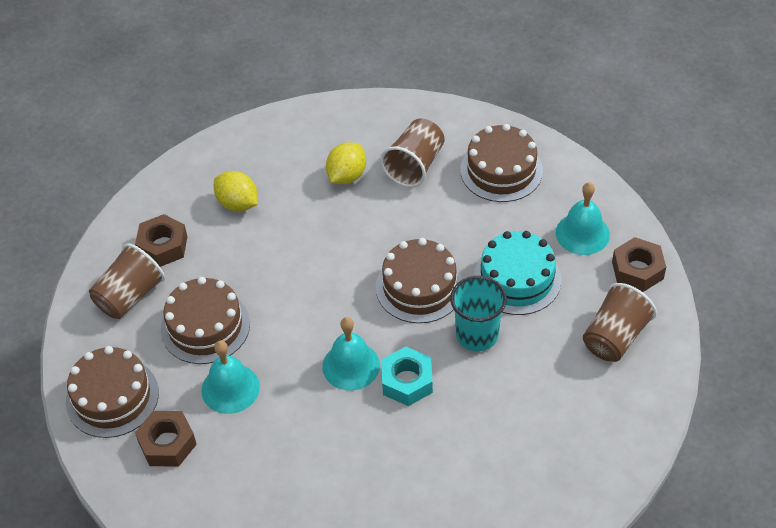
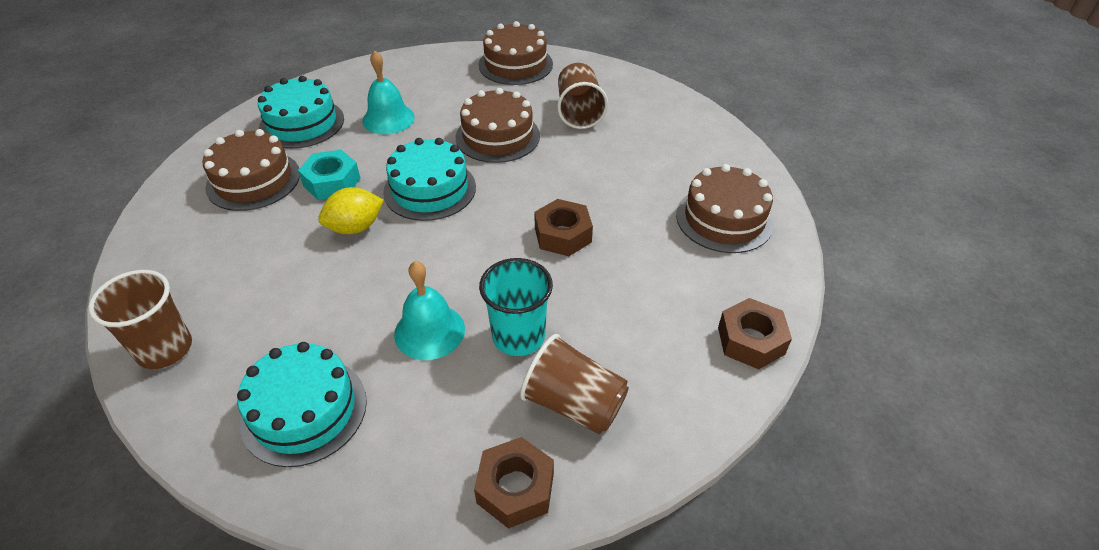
turquoise bell: 3 -> 2
turquoise cake: 1 -> 3
yellow lemon: 2 -> 1

